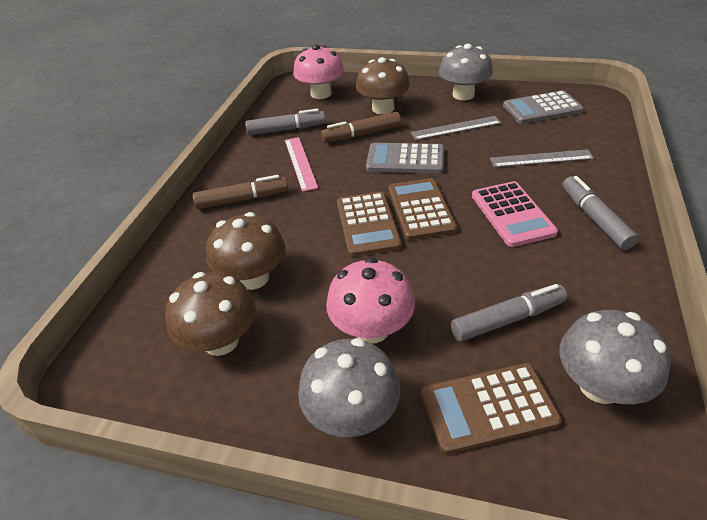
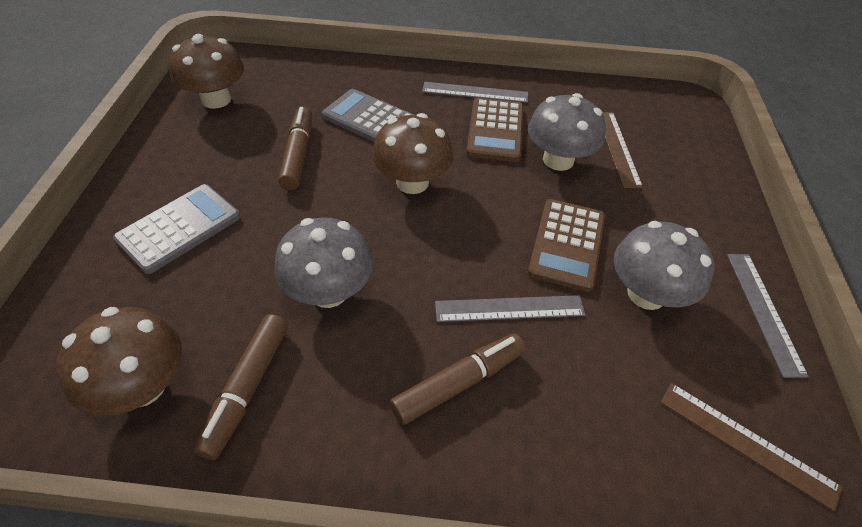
brown calculator: 3 -> 2
brown marker: 2 -> 3
brown ruler: 0 -> 2
grey marker: 3 -> 0
grey ruler: 2 -> 3
pink calculator: 1 -> 0
pink mushroom: 2 -> 0
pink ruler: 1 -> 0

